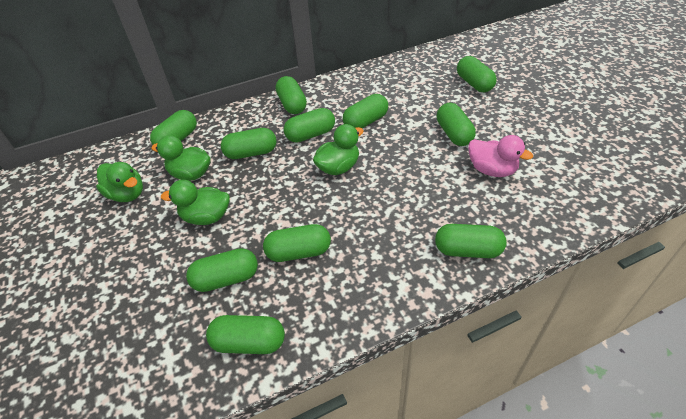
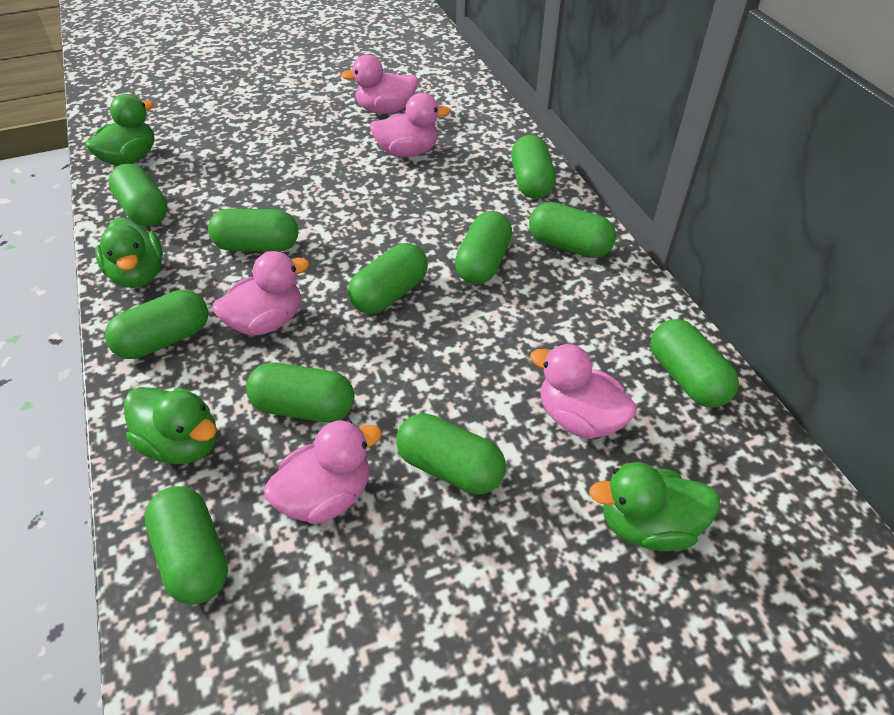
pink duck: 1 -> 5

